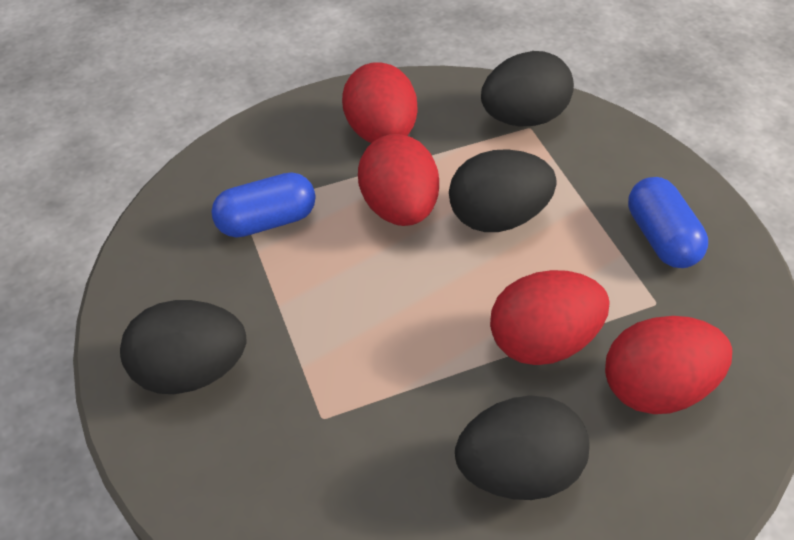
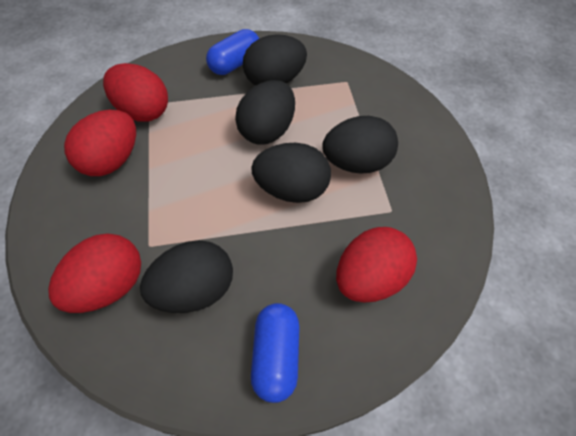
black egg: 4 -> 5

